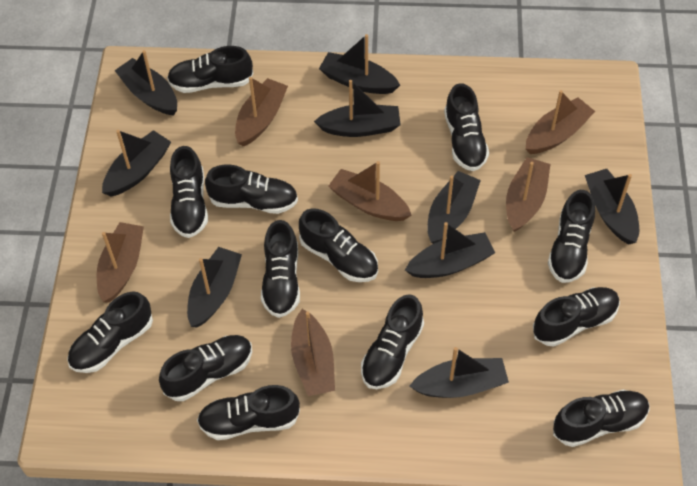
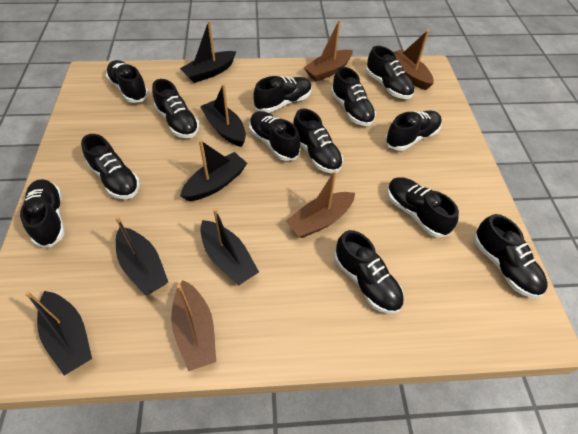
black boat: 9 -> 6
brown boat: 6 -> 4

